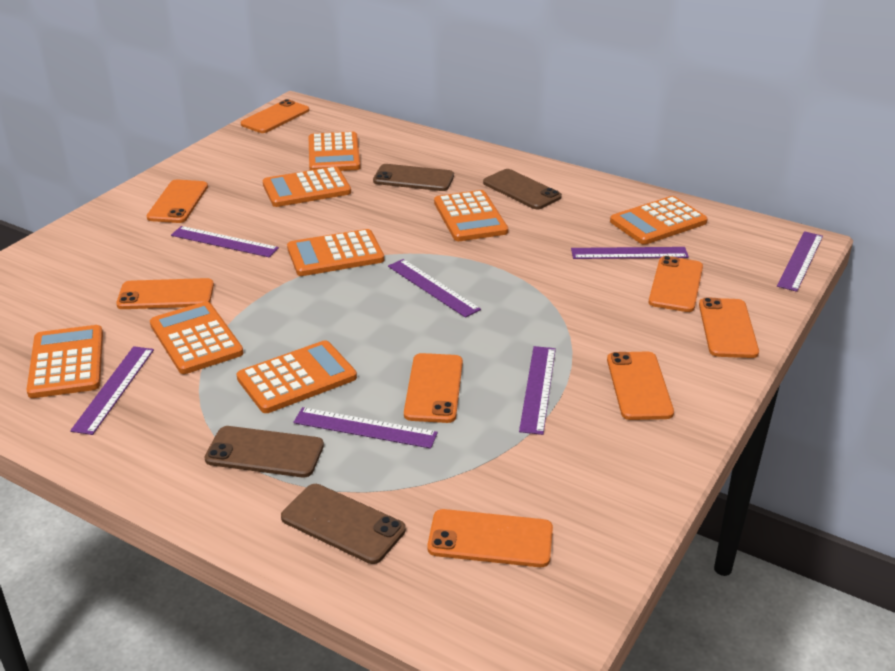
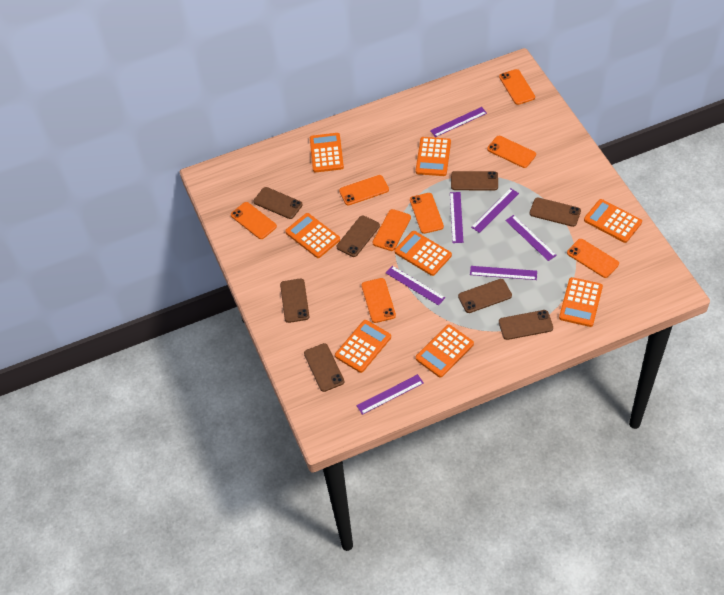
brown phone: 4 -> 8

